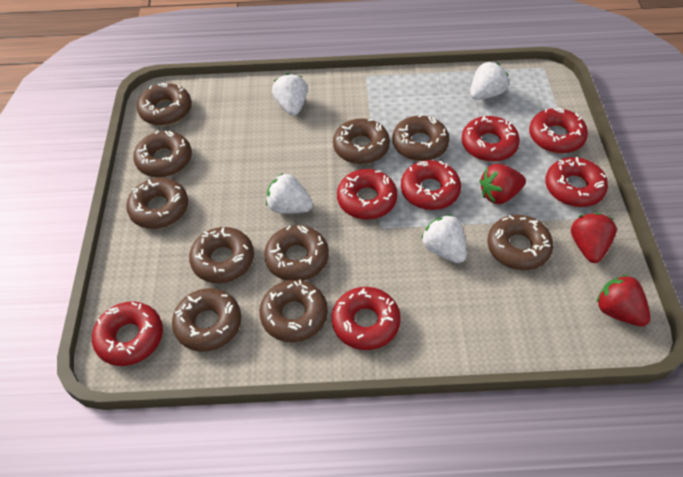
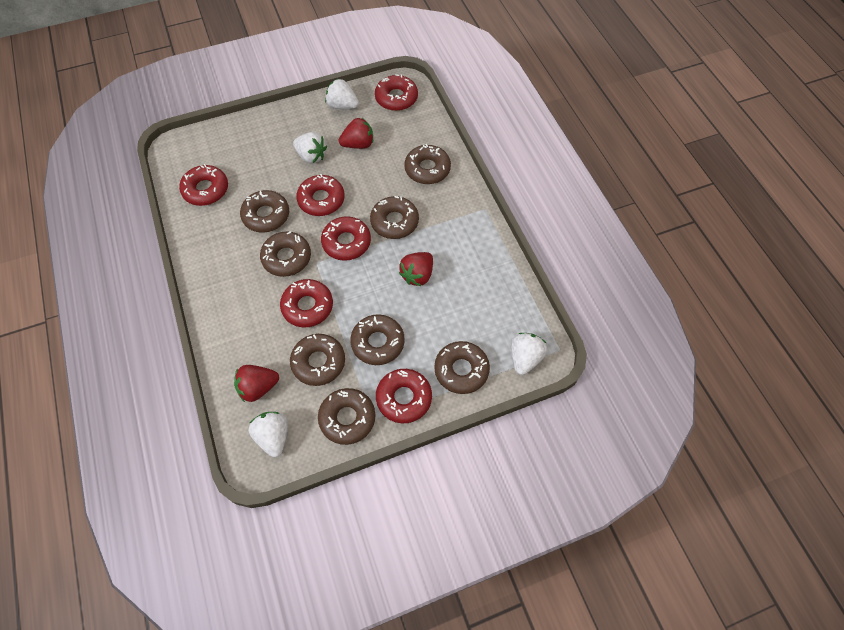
brown donut: 10 -> 8
red donut: 7 -> 6

